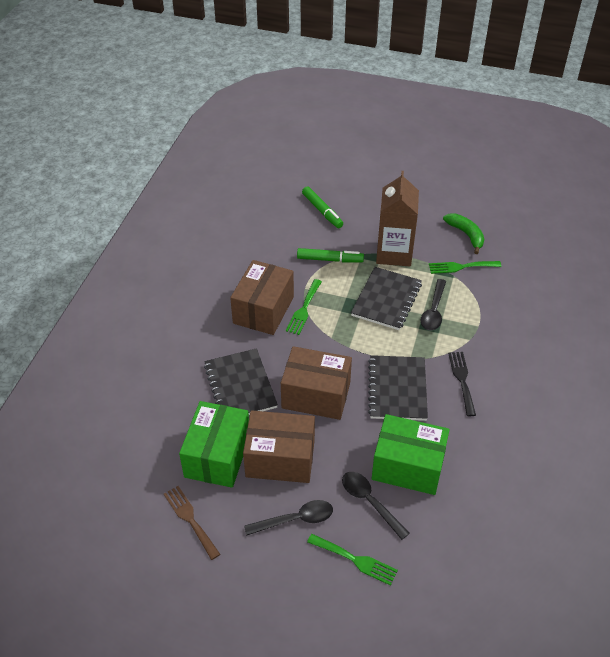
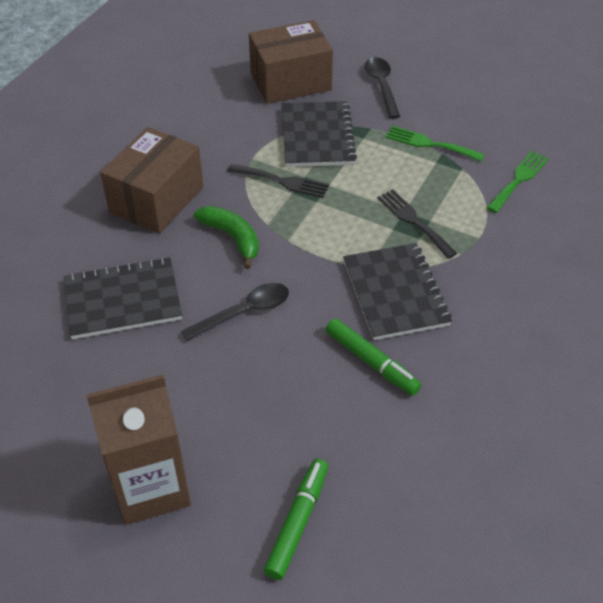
black fork: 1 -> 2
black spoon: 3 -> 2
brown box: 3 -> 2
brown fork: 1 -> 0
green box: 2 -> 0
green fork: 3 -> 2

